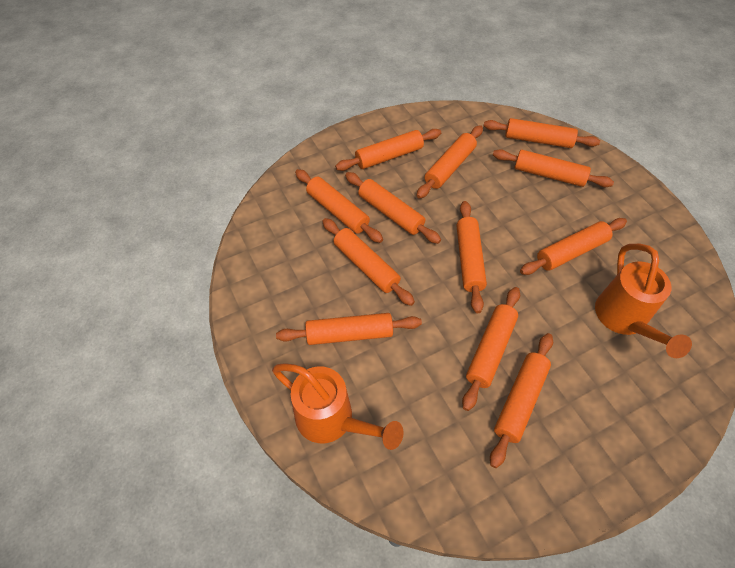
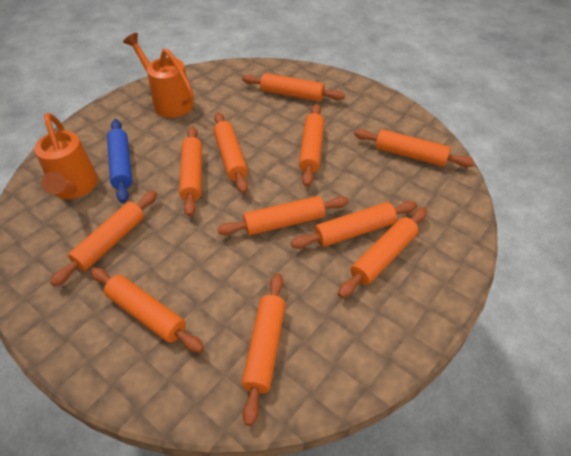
blue rolling pin: 0 -> 1
orange rolling pin: 12 -> 11

